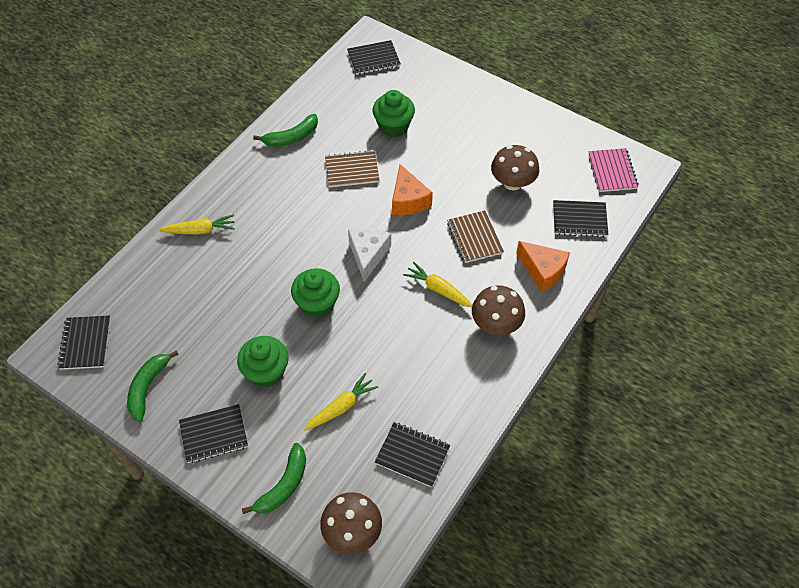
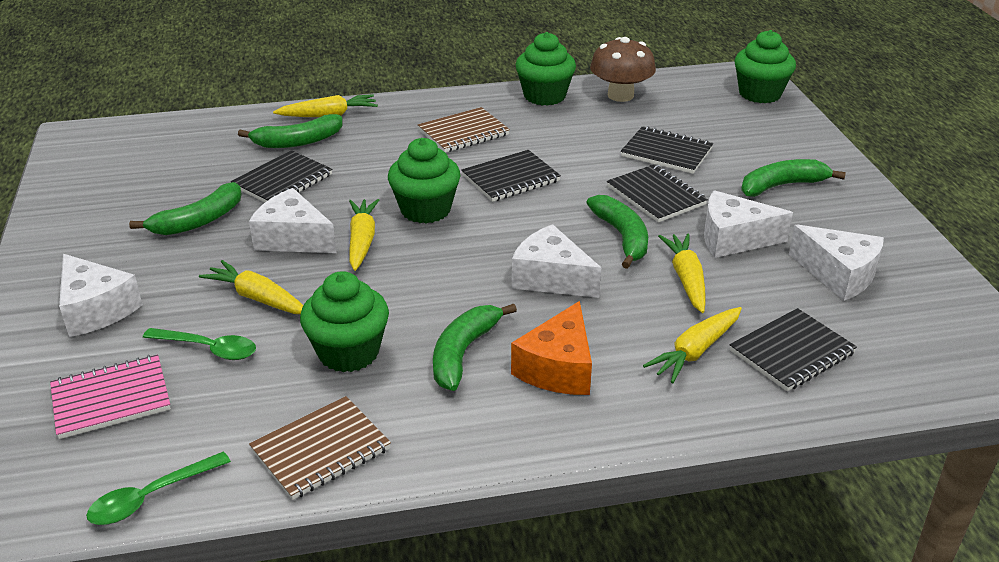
brown mushroom: 3 -> 1
green banana: 3 -> 5
green cupcake: 3 -> 4
green spoon: 0 -> 2
orange cheese: 2 -> 1
white cheese: 1 -> 5
yellow carrot: 3 -> 5

